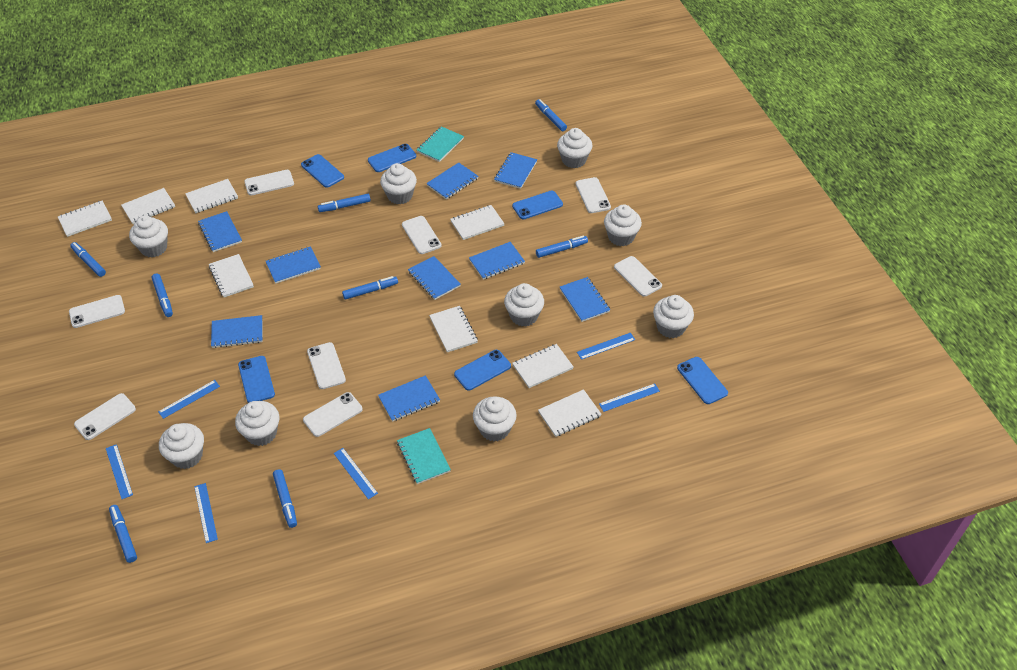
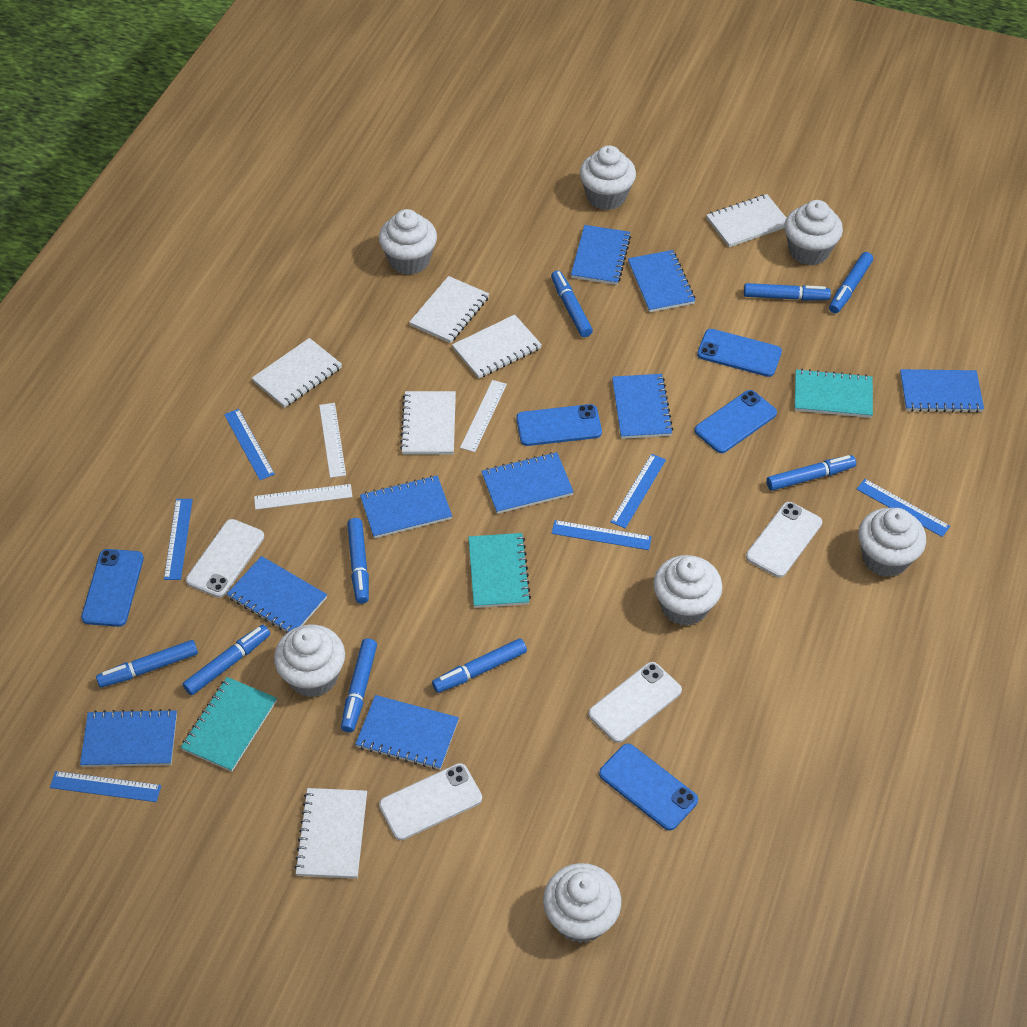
blue marker: 8 -> 9
blue phone: 6 -> 5
turquoise notebook: 2 -> 3
white cupcake: 9 -> 7
white notebook: 8 -> 6
white phone: 8 -> 4
white ruler: 0 -> 3

